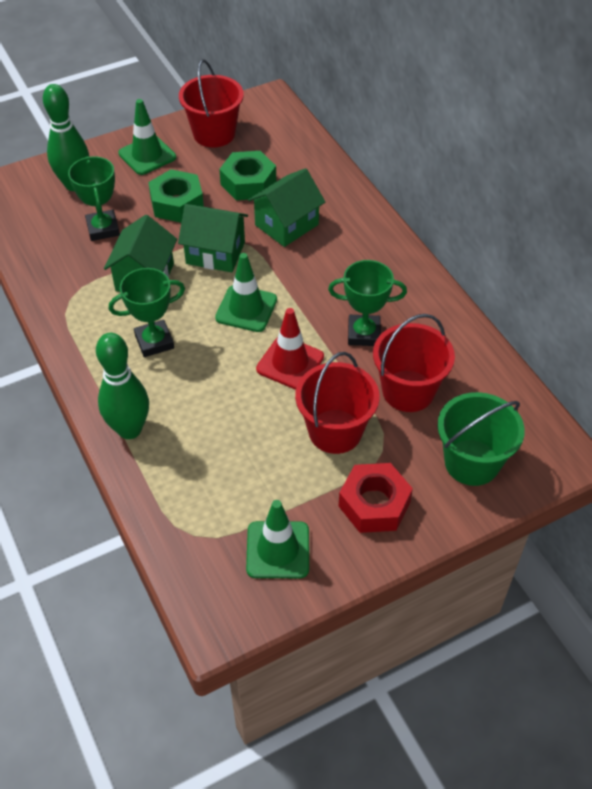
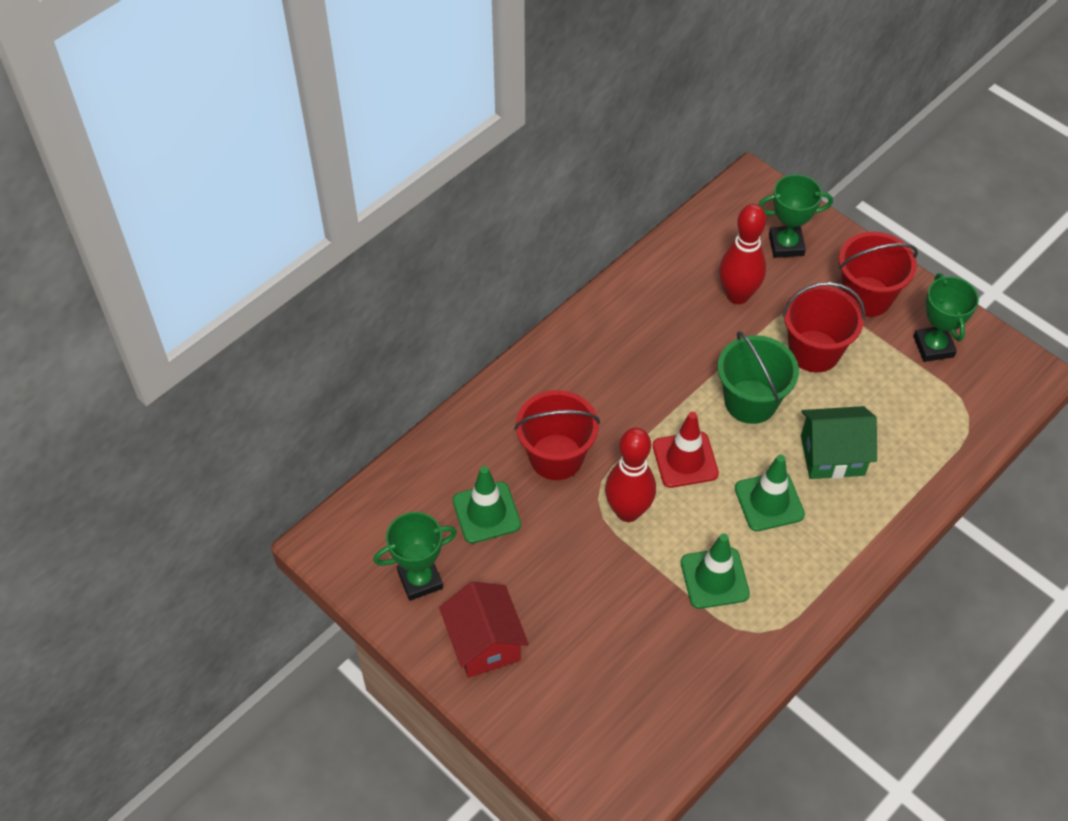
green bowling pin: 2 -> 0
green house: 3 -> 1
green nut: 2 -> 0
red bowling pin: 0 -> 2
red house: 0 -> 1
red nut: 1 -> 0

